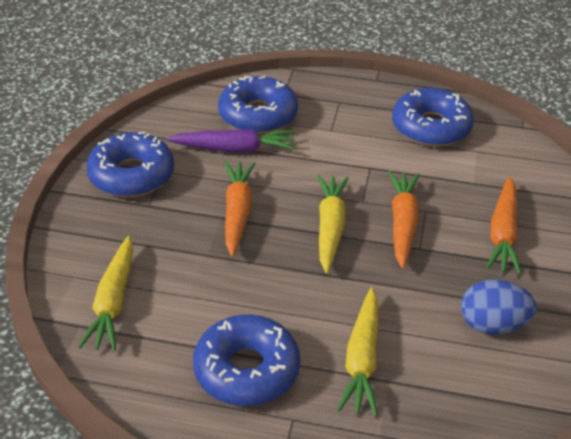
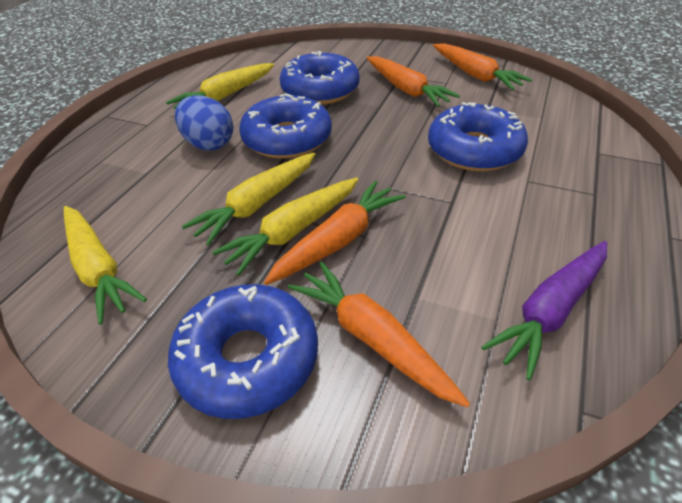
orange carrot: 3 -> 4
yellow carrot: 3 -> 4

